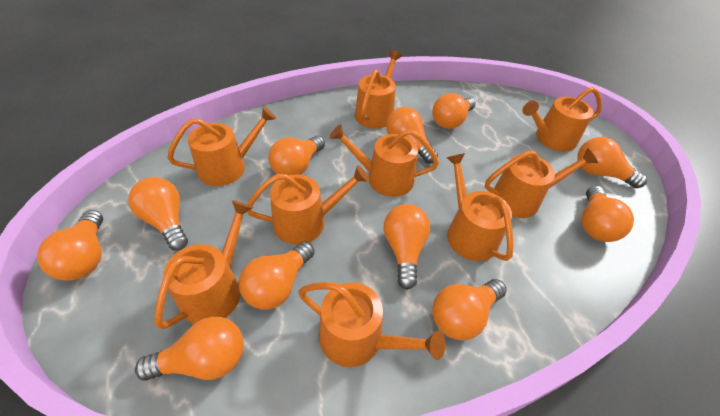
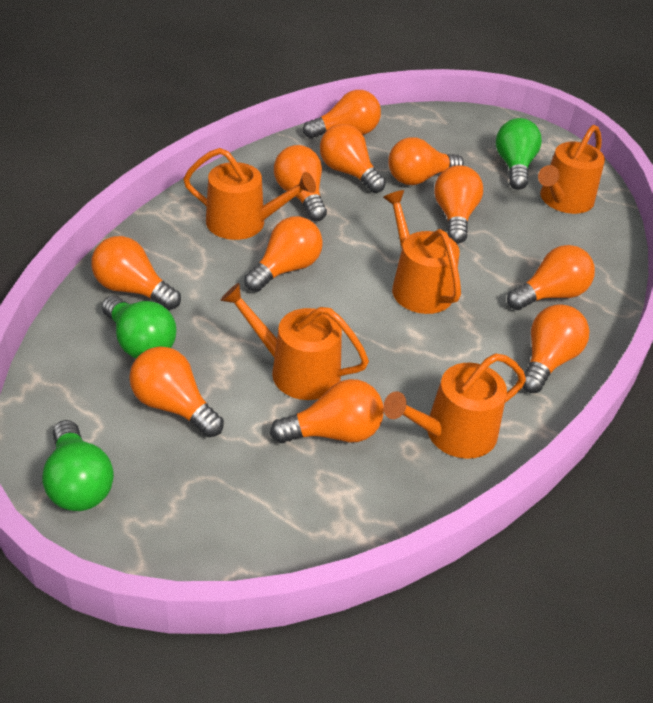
green light bulb: 0 -> 3
orange watering can: 9 -> 5

